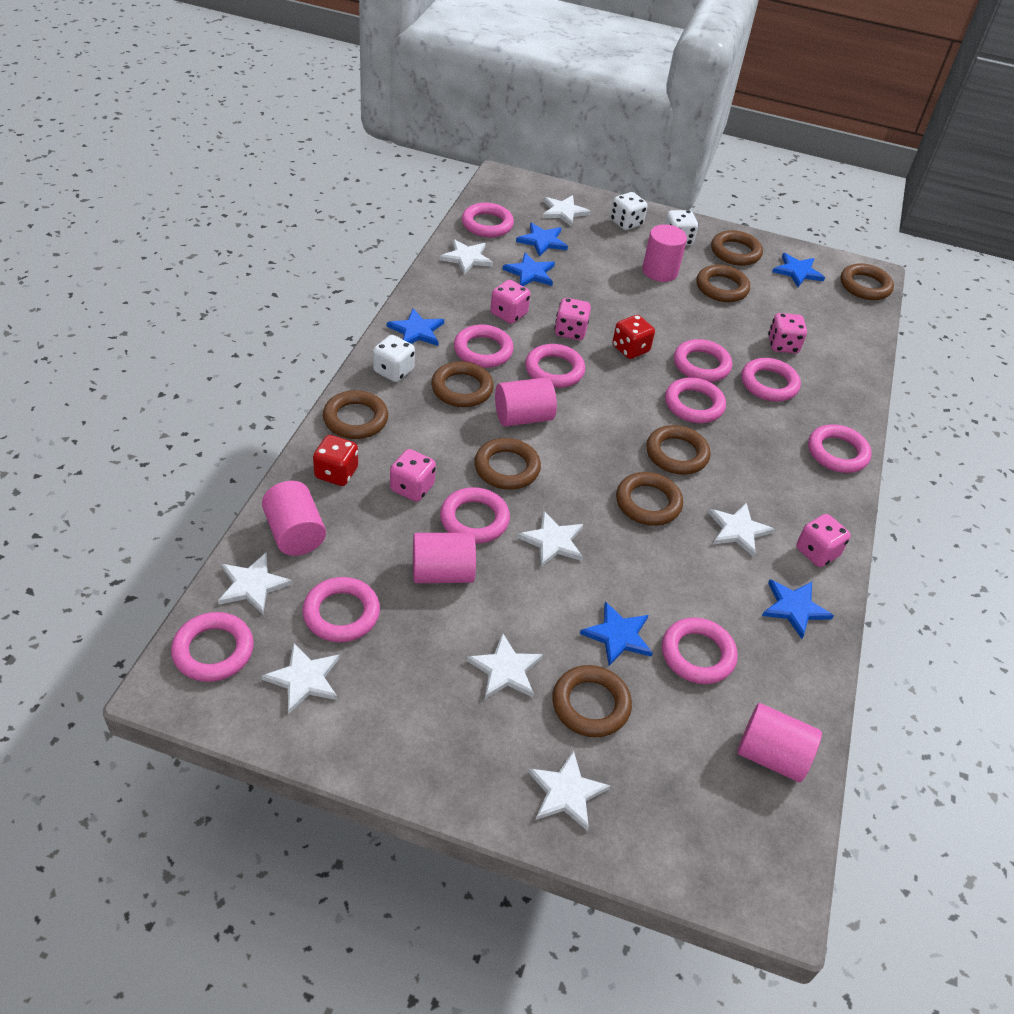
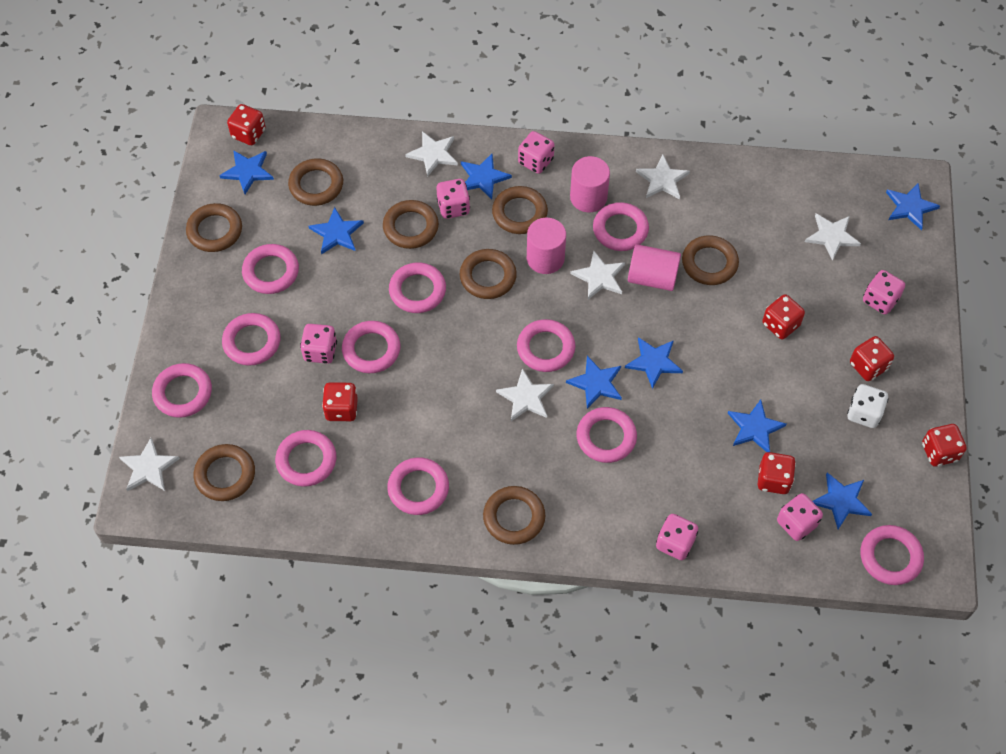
blue star: 6 -> 8
brown ring: 9 -> 8
pink cylinder: 5 -> 3
pink dice: 5 -> 6
red dice: 2 -> 6
white dice: 3 -> 1
white star: 8 -> 6

